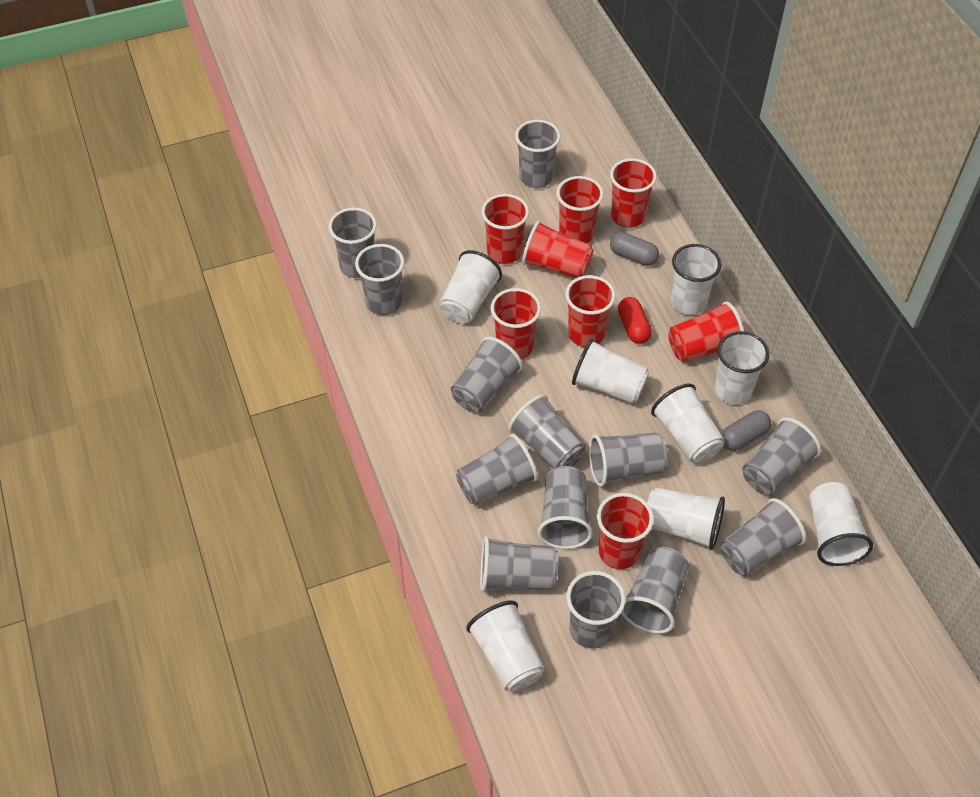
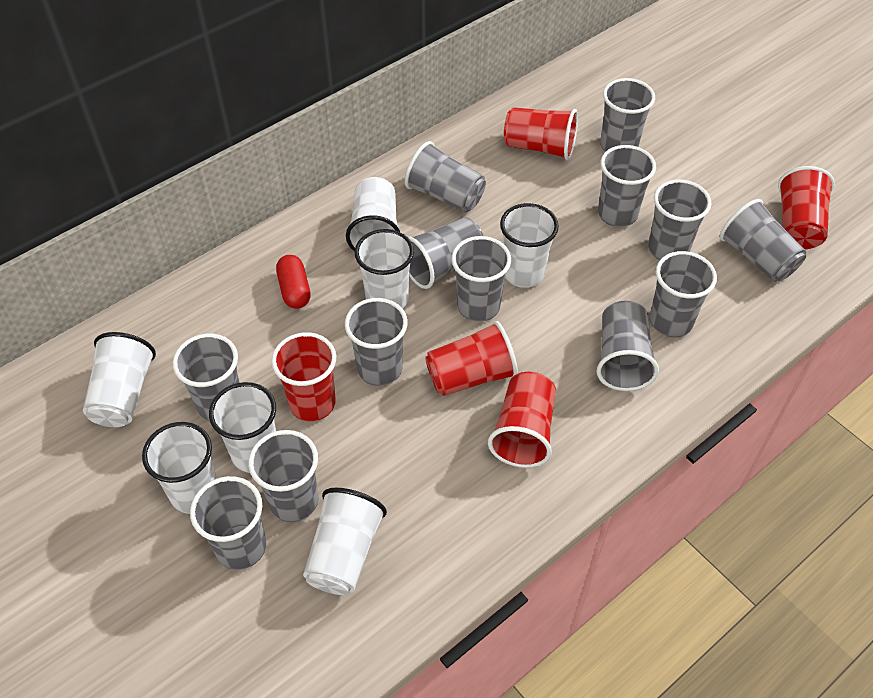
grey capsule: 2 -> 0
red cup: 8 -> 5
white cup: 8 -> 7

